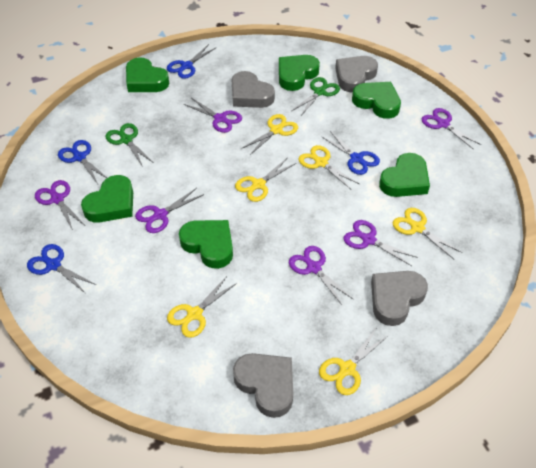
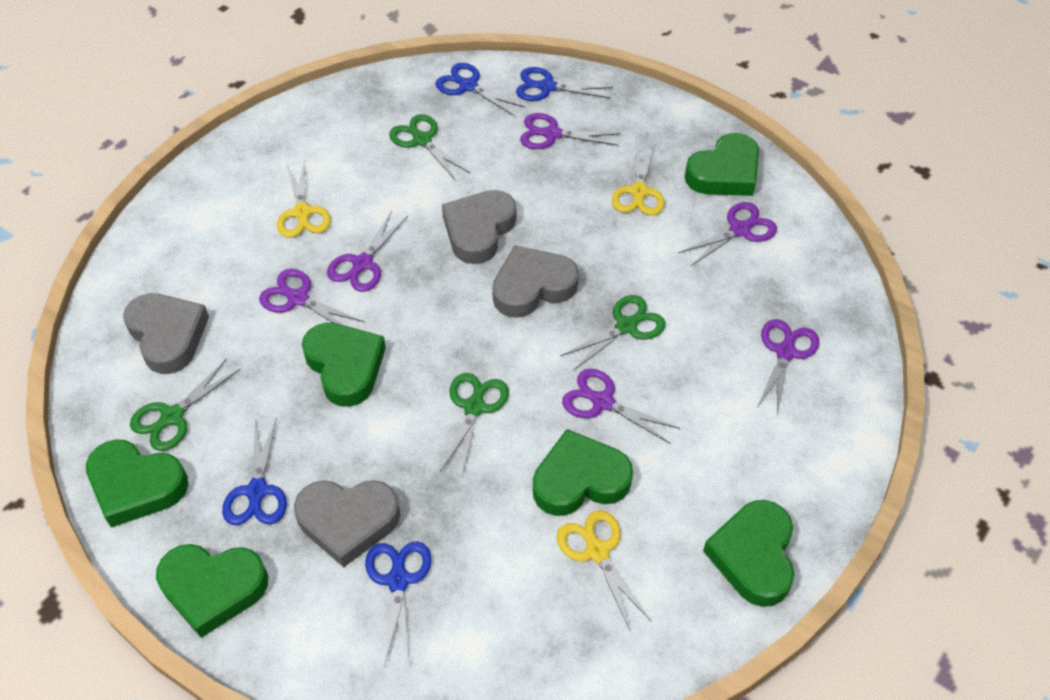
green scissors: 2 -> 4
yellow scissors: 6 -> 3

